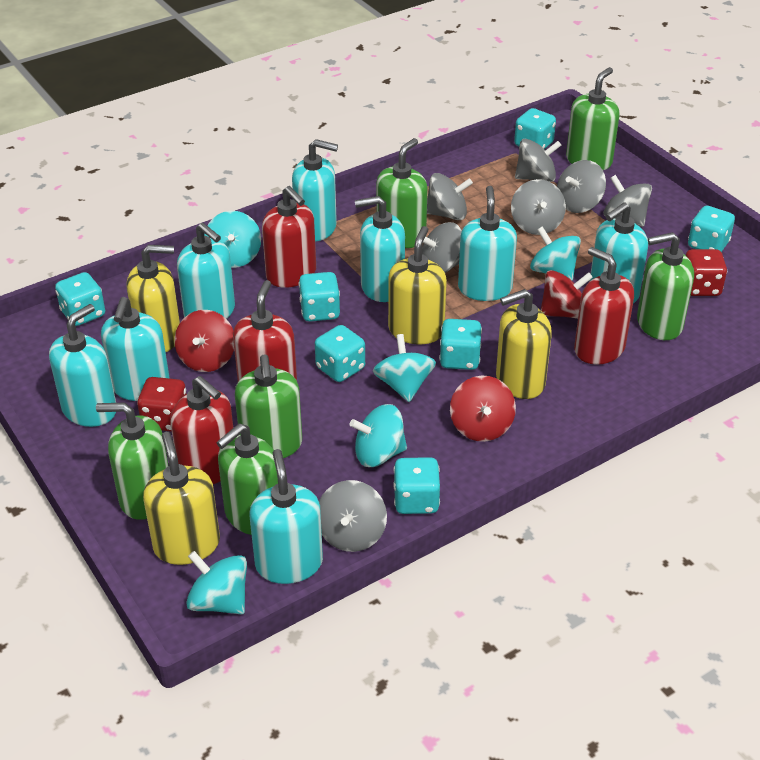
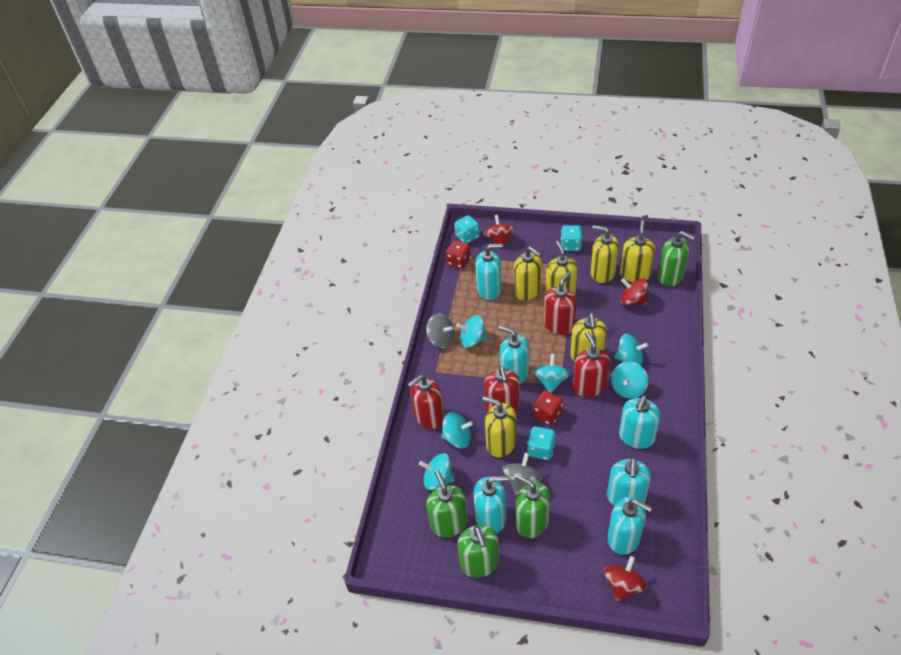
green soap dispenser: 6 -> 4
grey spinning top: 7 -> 2
turquoise dice: 7 -> 3
turquoise soap dispenser: 8 -> 6
turquoise spinning top: 5 -> 6
yellow soap dispenser: 4 -> 6

